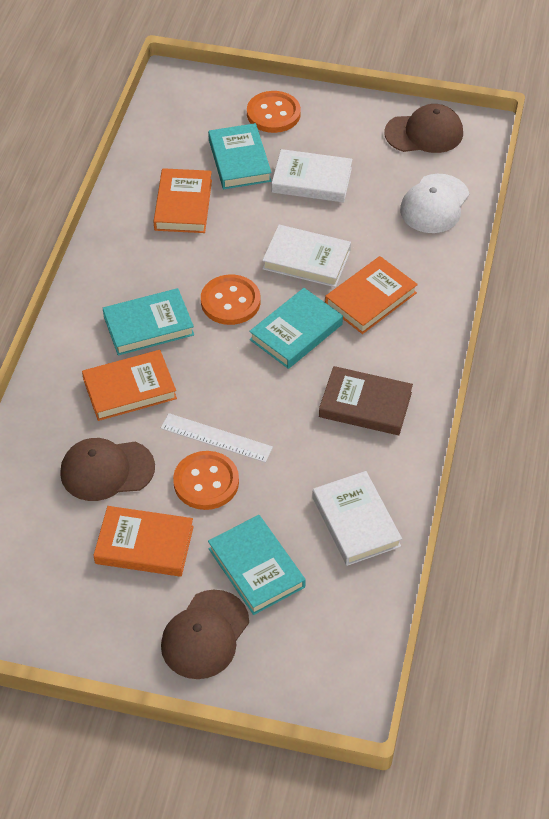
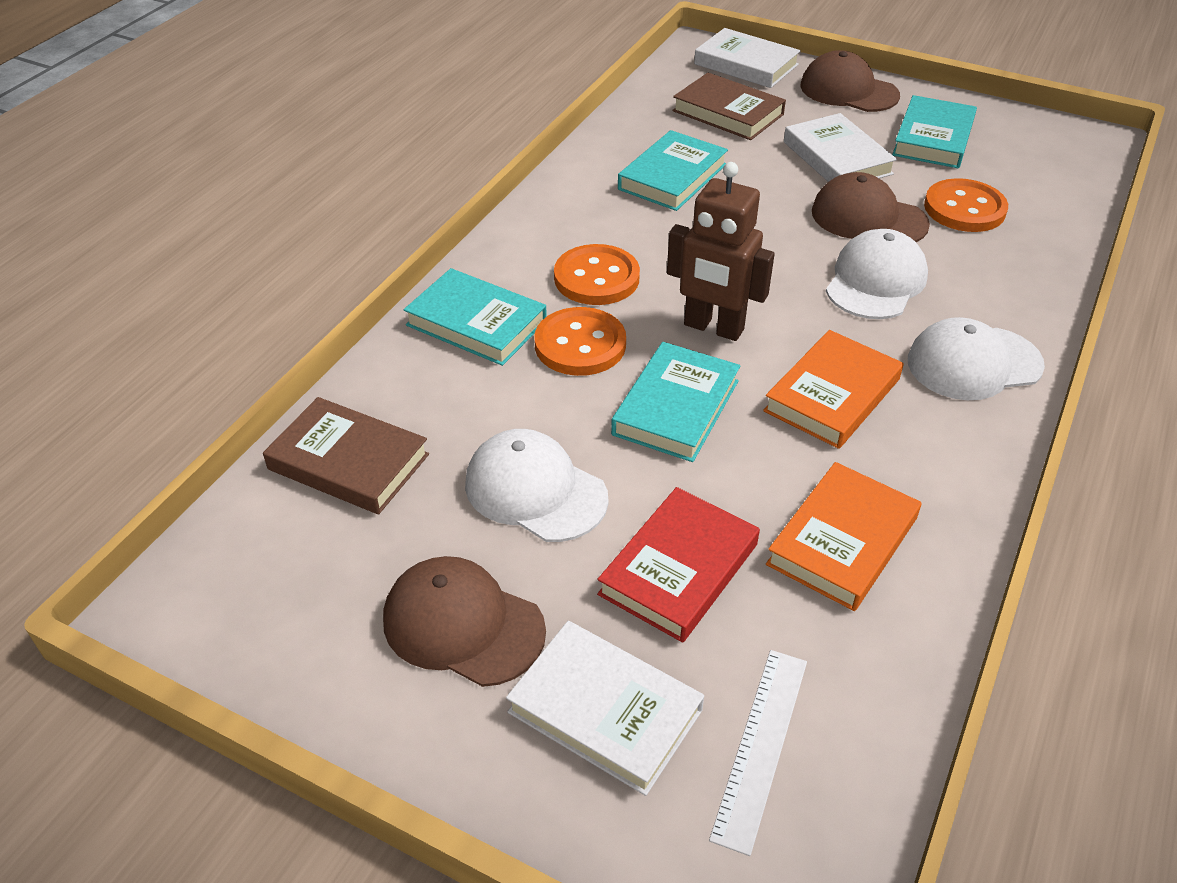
brown book: 1 -> 2
brown robot: 0 -> 1
orange book: 4 -> 2
red book: 0 -> 1
white cap: 1 -> 3

